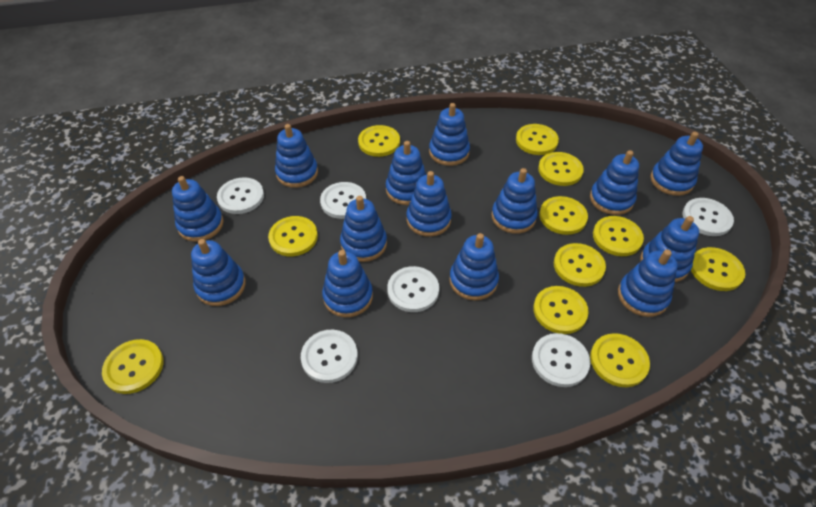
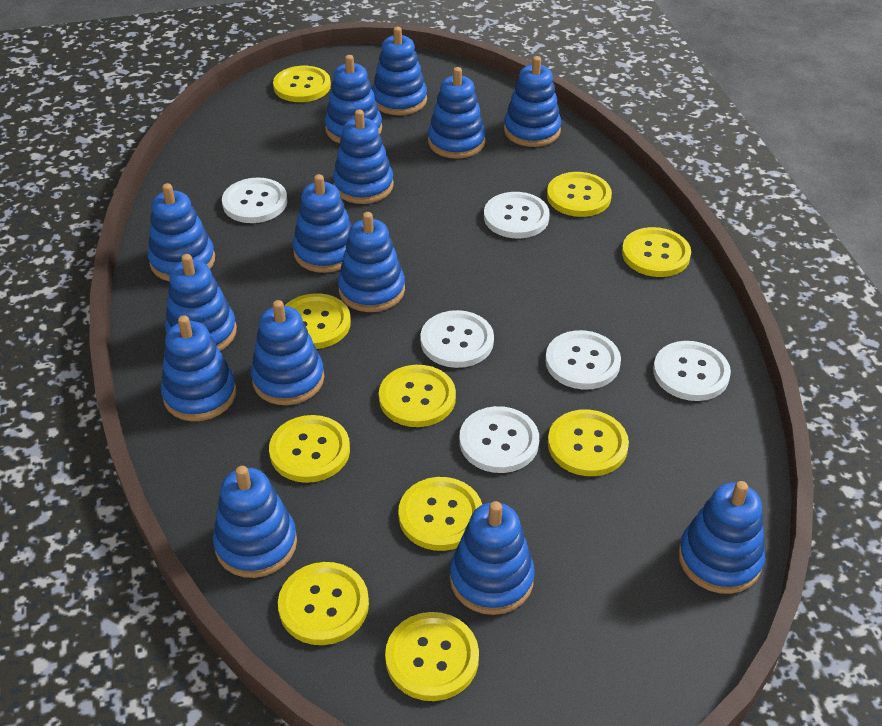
yellow button: 11 -> 10

